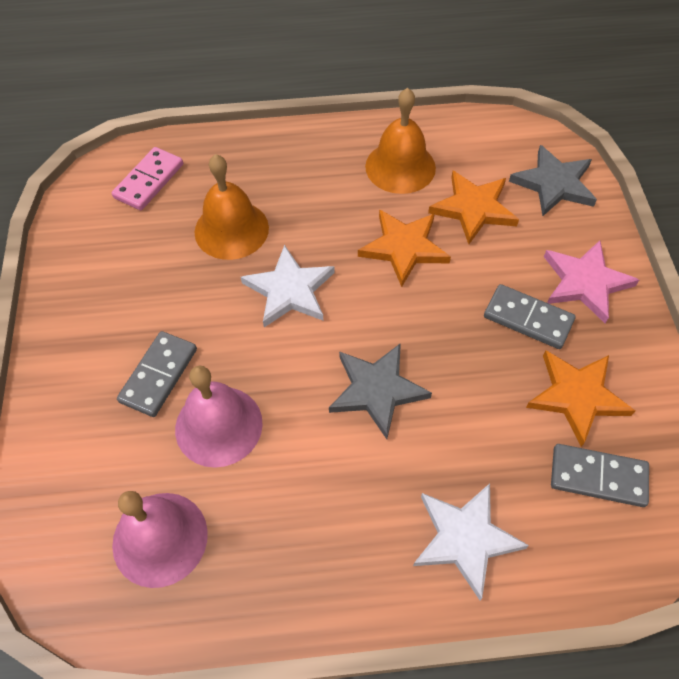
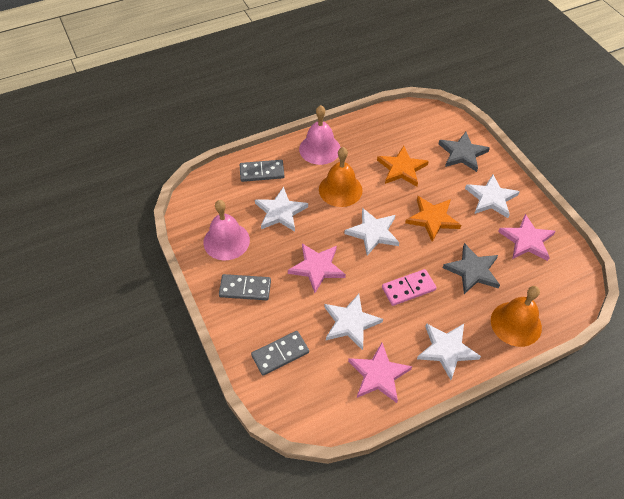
orange star: 3 -> 2
pink star: 1 -> 3
white star: 2 -> 5

